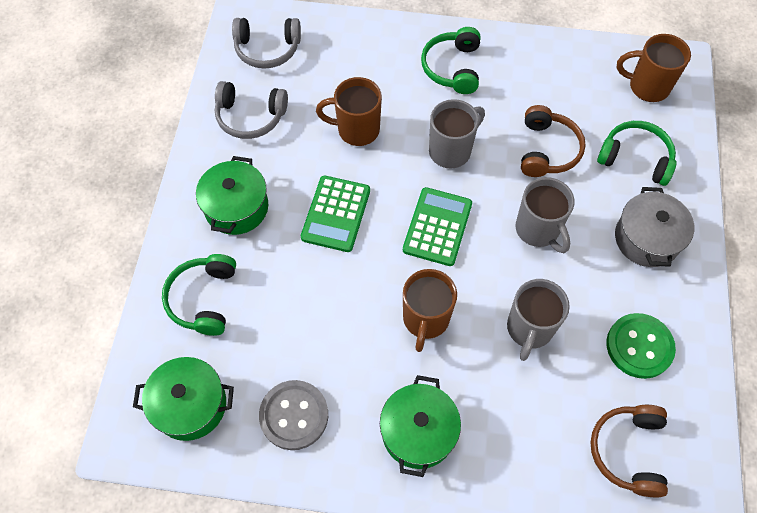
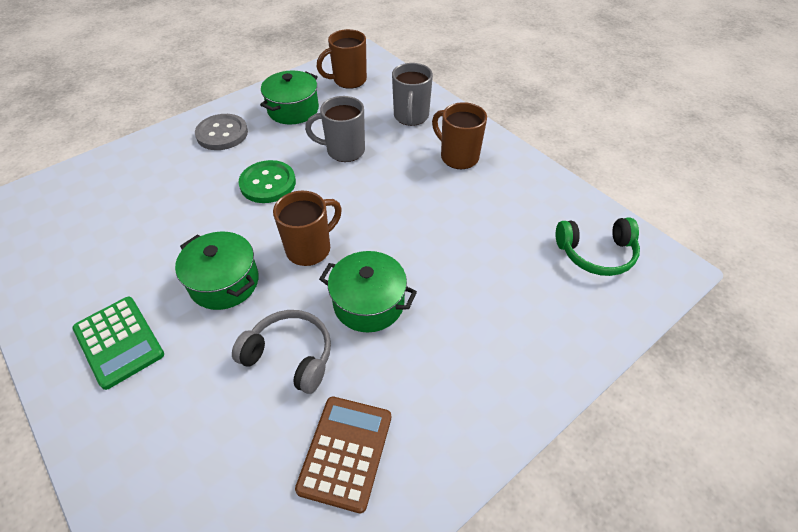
brown calculator: 0 -> 1
brown headphones: 2 -> 0
green calculator: 2 -> 1
green headphones: 3 -> 1
grey headphones: 2 -> 1
grey mug: 3 -> 2
grey pot: 1 -> 0

